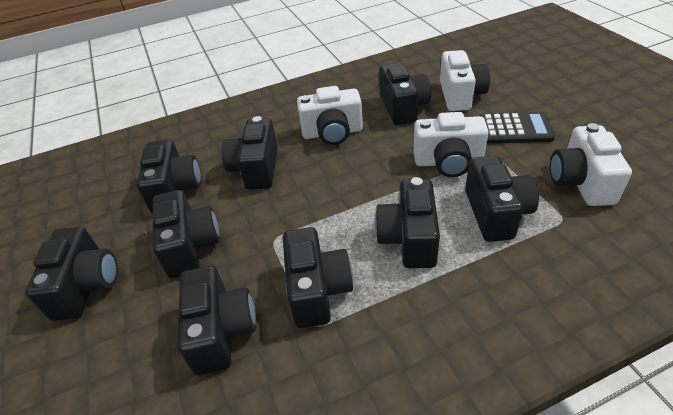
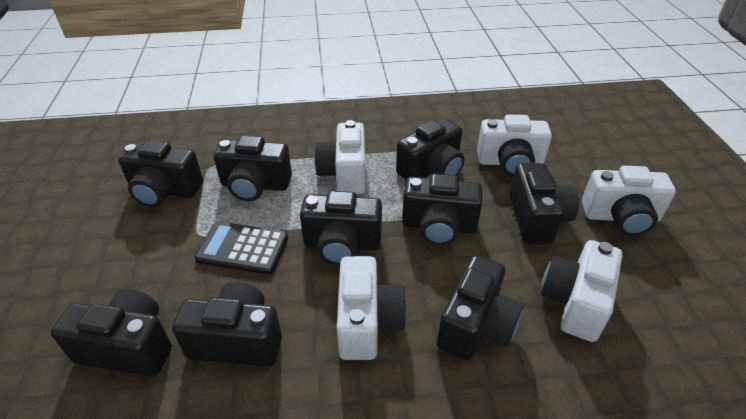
white camera: 4 -> 5

